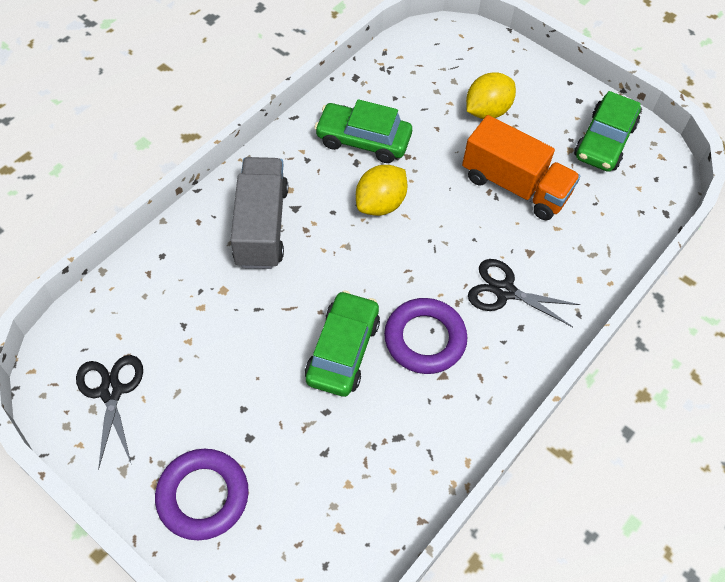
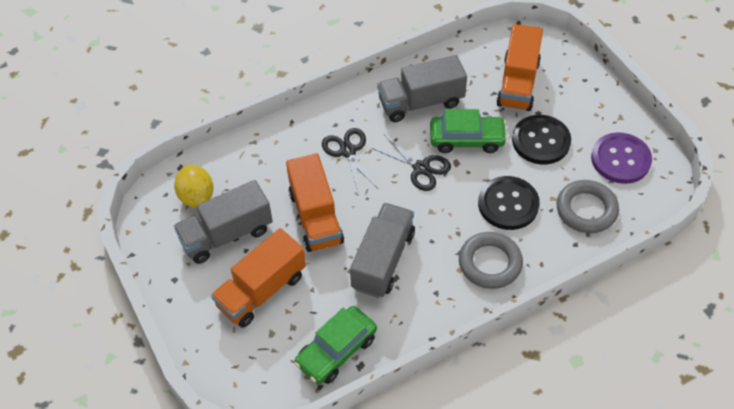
black button: 0 -> 2
green car: 3 -> 2
grey ring: 0 -> 2
grey truck: 1 -> 3
orange truck: 1 -> 3
purple button: 0 -> 1
purple ring: 2 -> 0
yellow lemon: 2 -> 1

